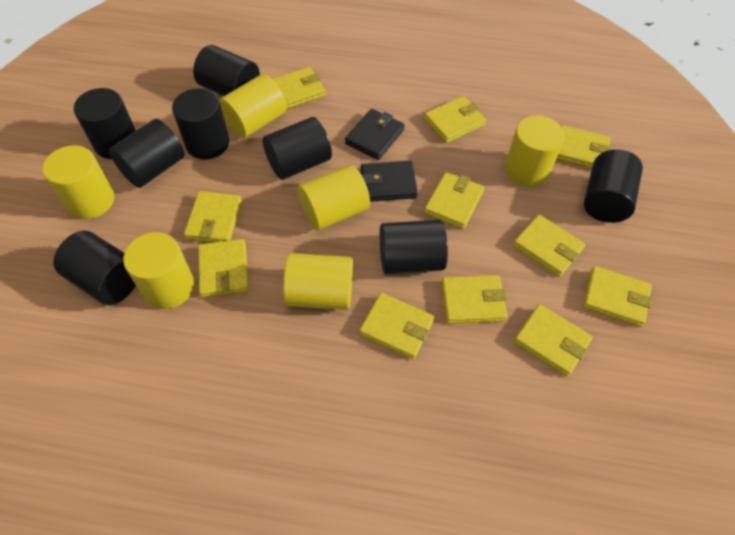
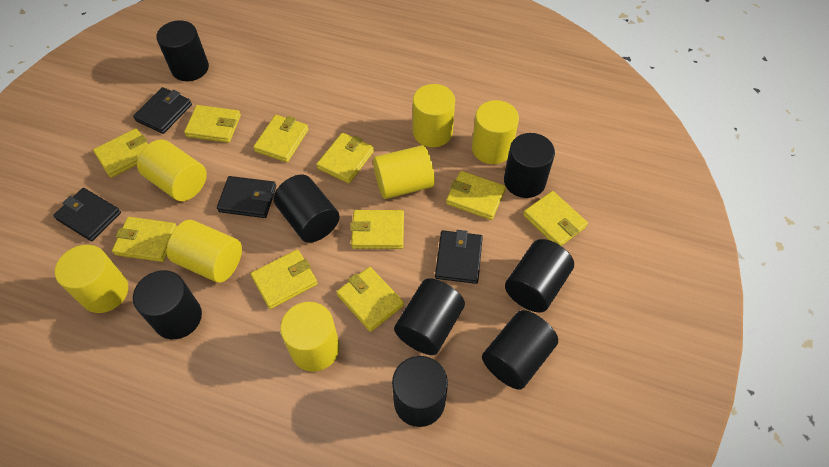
black wallet: 2 -> 4
yellow cylinder: 6 -> 7
yellow wallet: 11 -> 10

